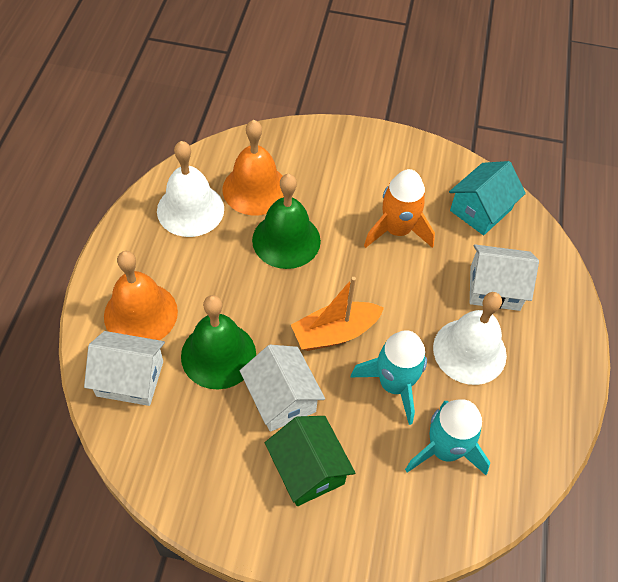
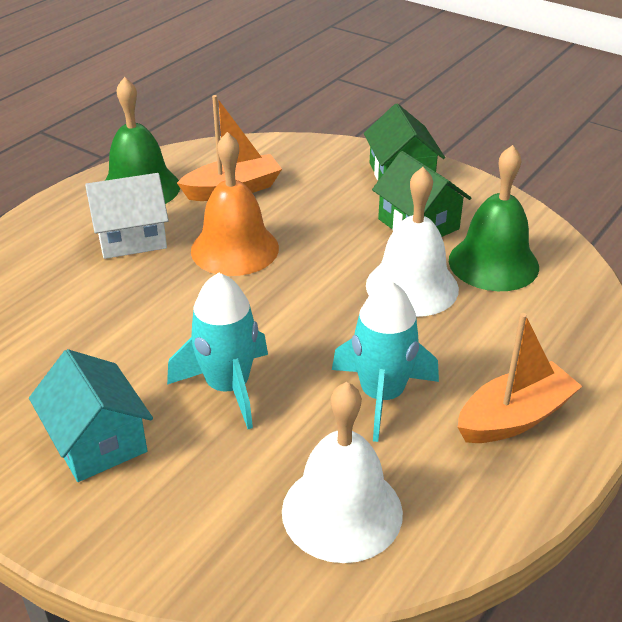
green house: 1 -> 2
orange bell: 2 -> 1
orange boat: 1 -> 2
orange rocket: 1 -> 0
white house: 3 -> 1

